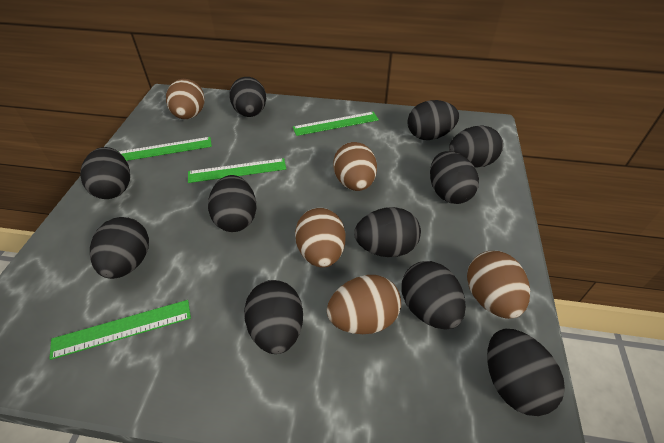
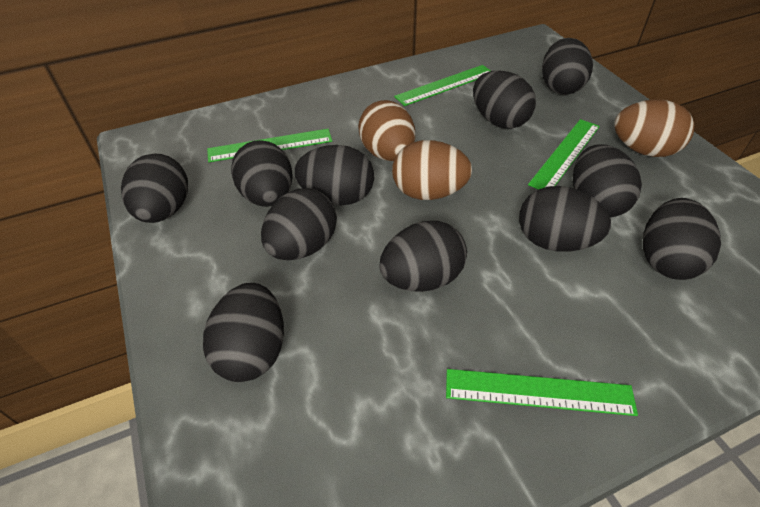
brown egg: 5 -> 3

